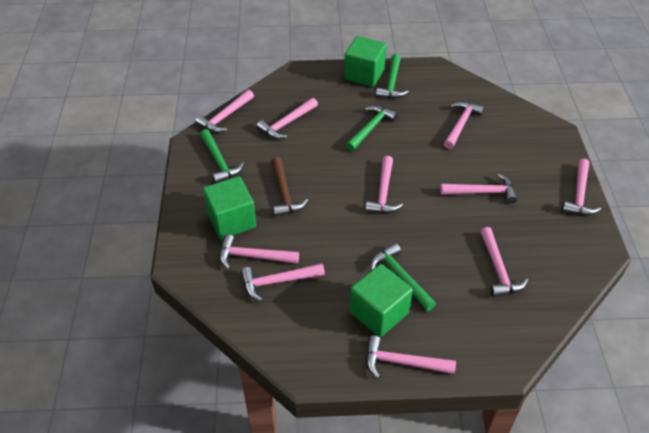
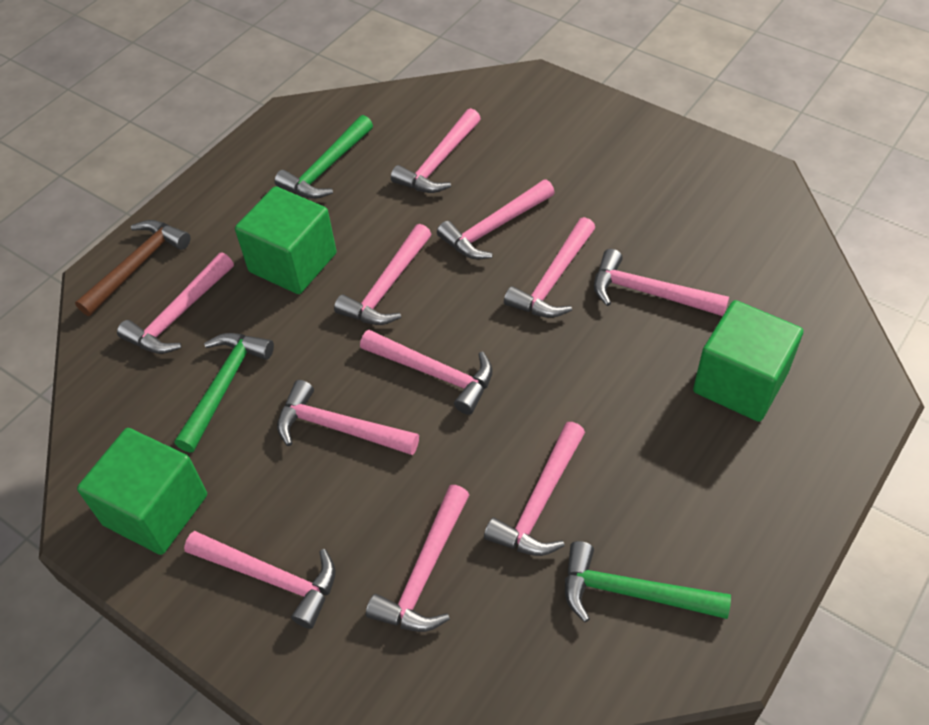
green hammer: 4 -> 3
pink hammer: 10 -> 11

